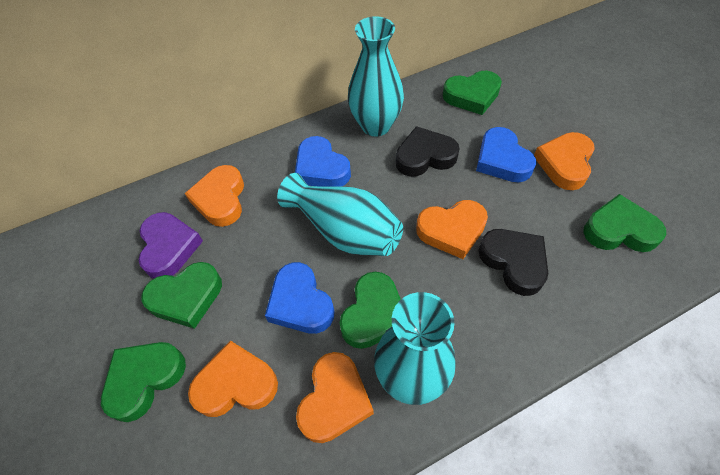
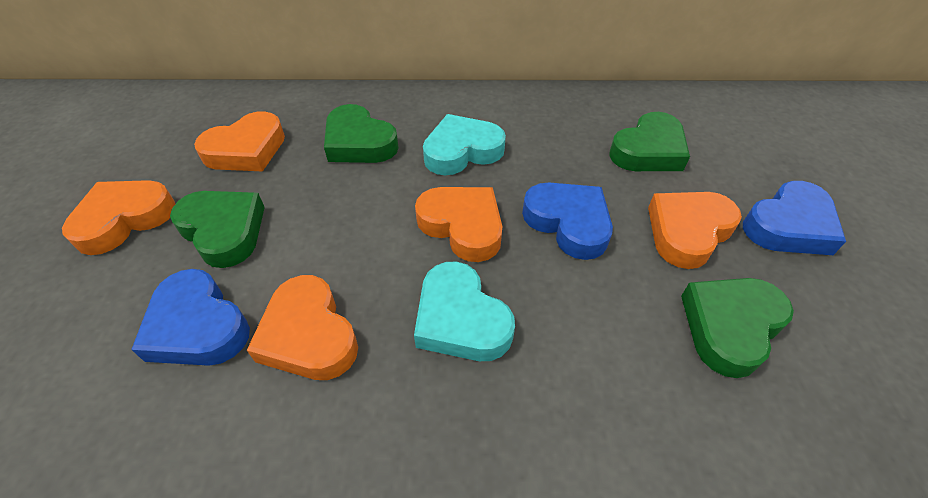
black heart: 2 -> 0
green heart: 5 -> 4
purple heart: 1 -> 0
turquoise heart: 0 -> 2
turquoise vase: 3 -> 0

